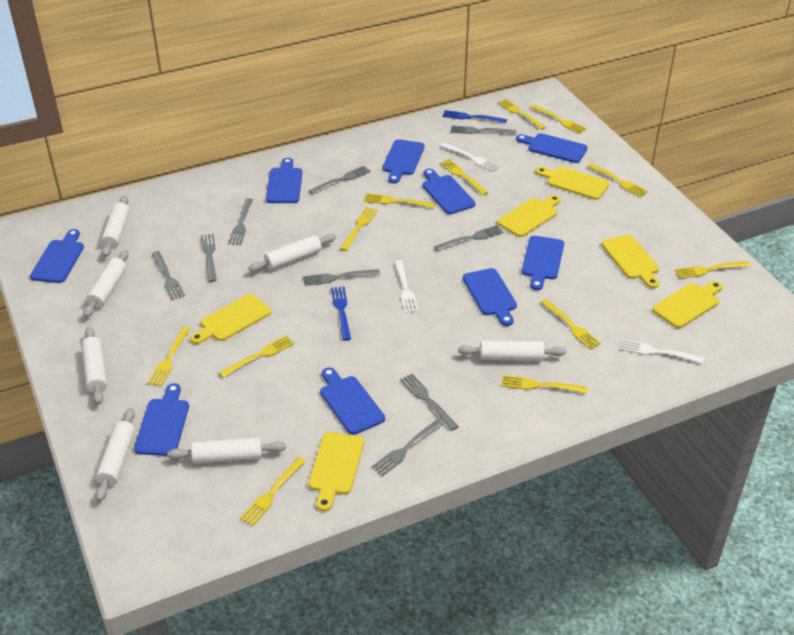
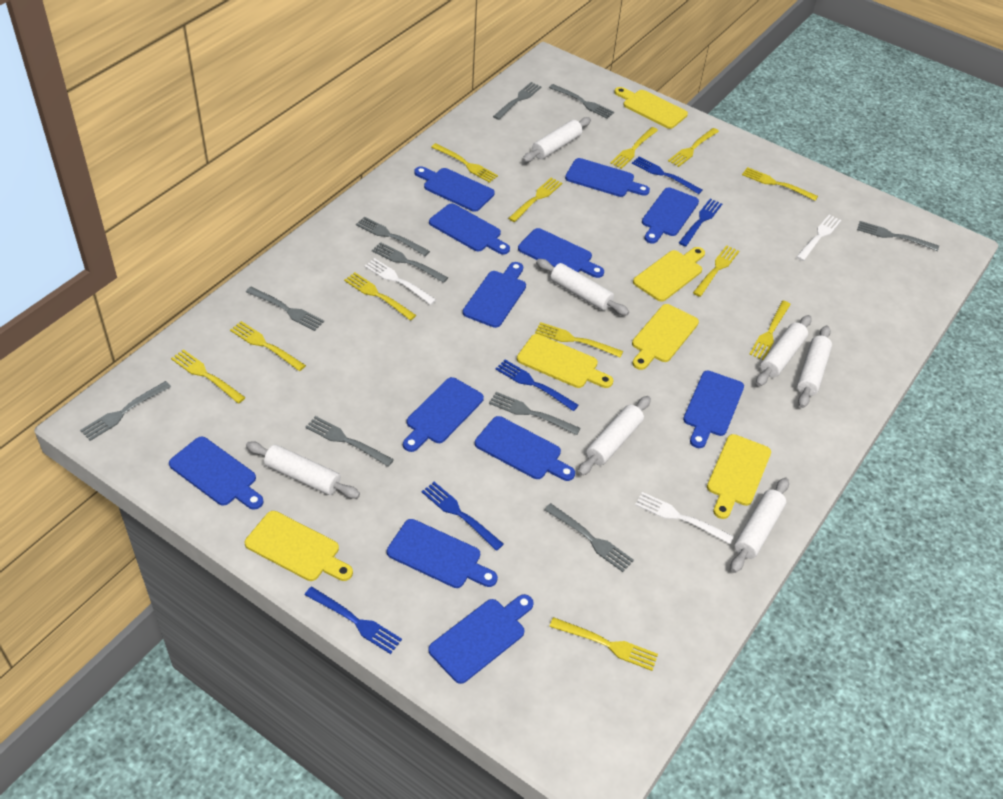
blue cutting board: 9 -> 12
blue fork: 2 -> 5
grey fork: 9 -> 10

